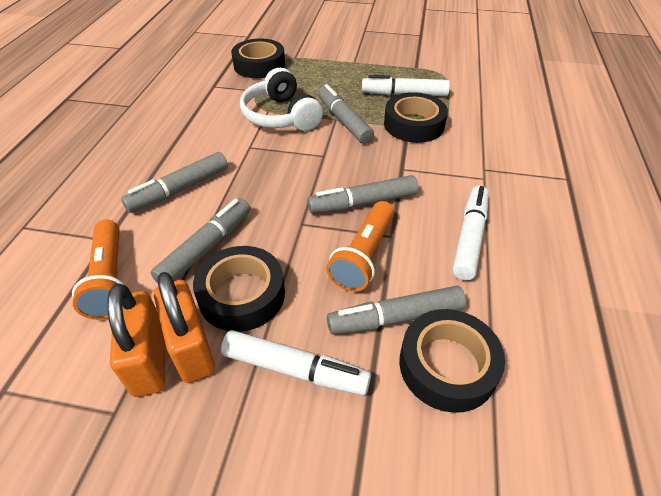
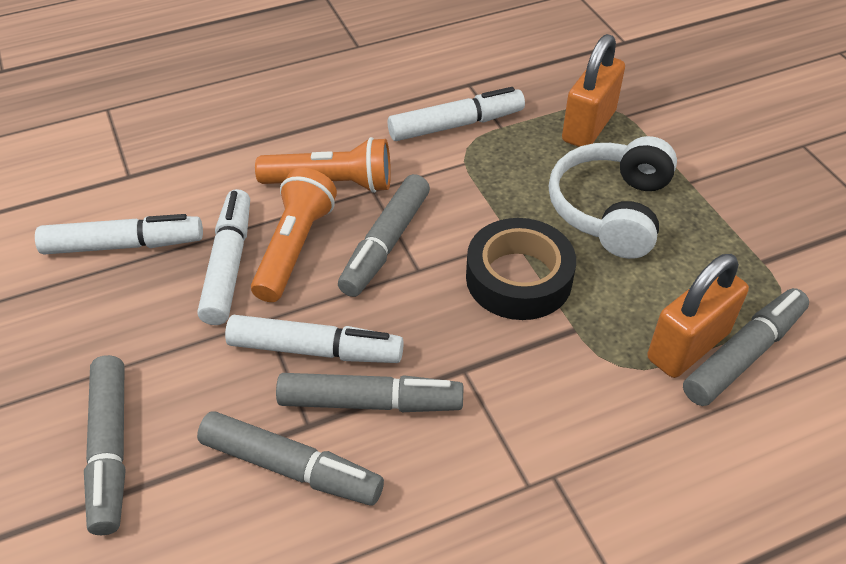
black tape: 4 -> 1
white marker: 3 -> 4

